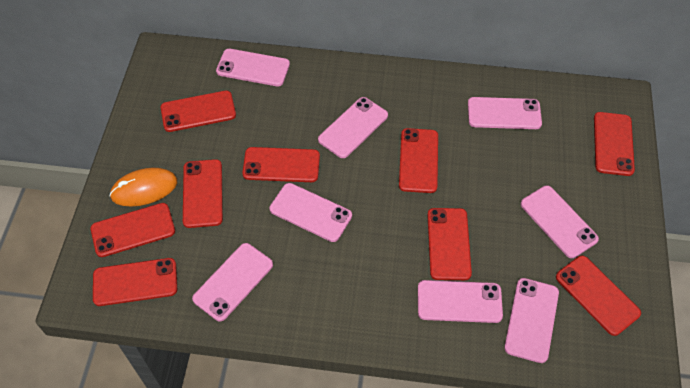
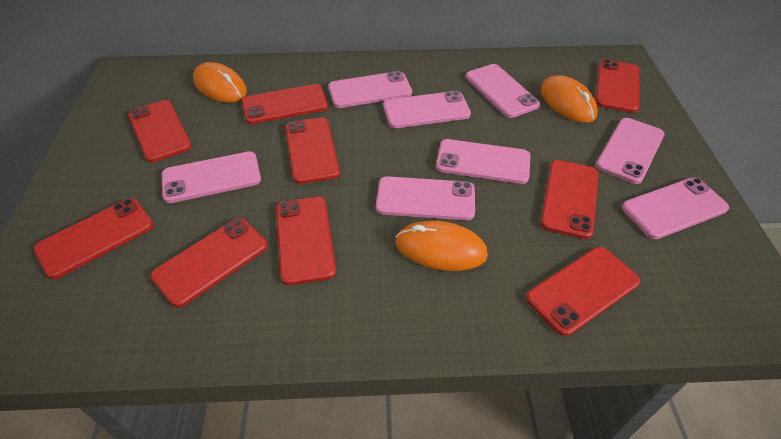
orange mouse: 1 -> 3

